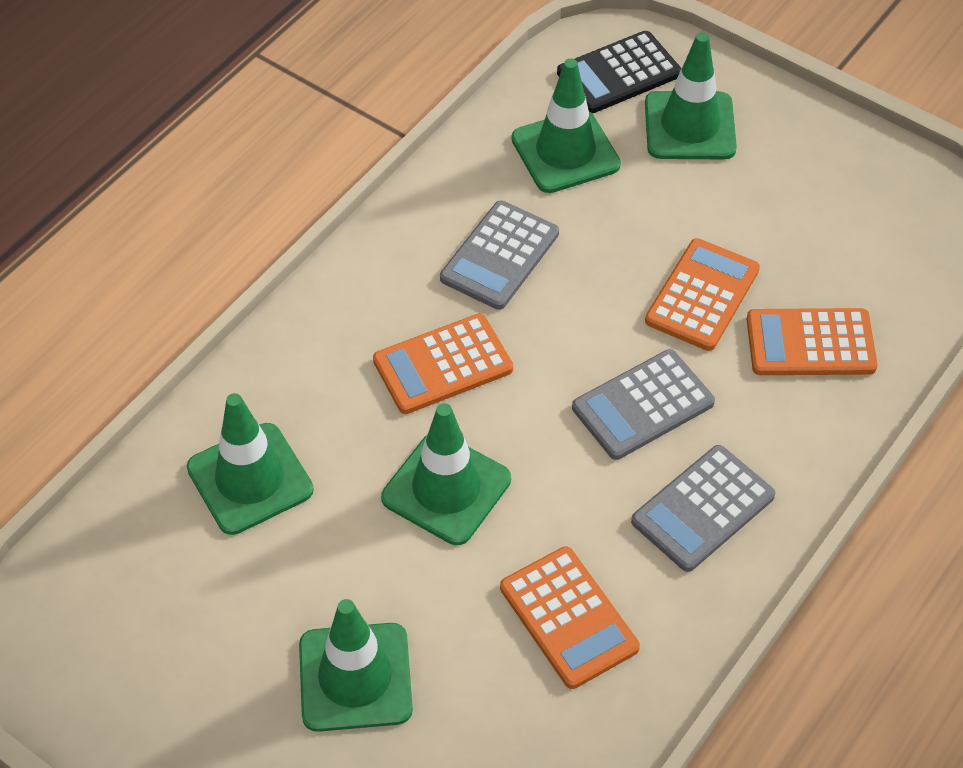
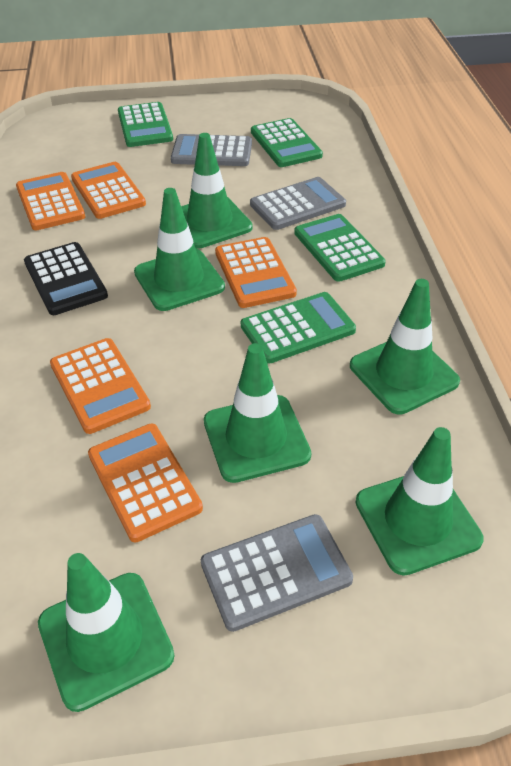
green calculator: 0 -> 4
green traffic cone: 5 -> 6
orange calculator: 4 -> 5

